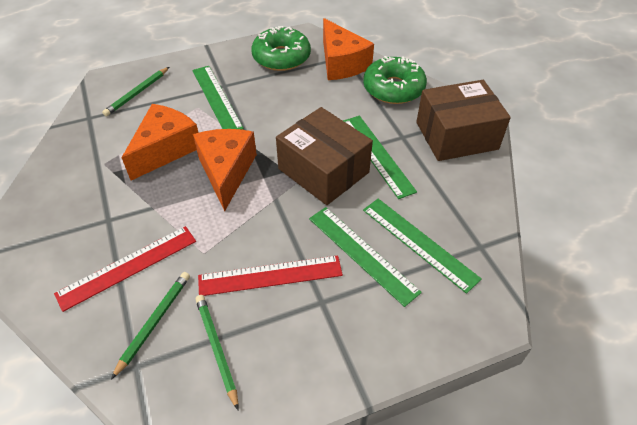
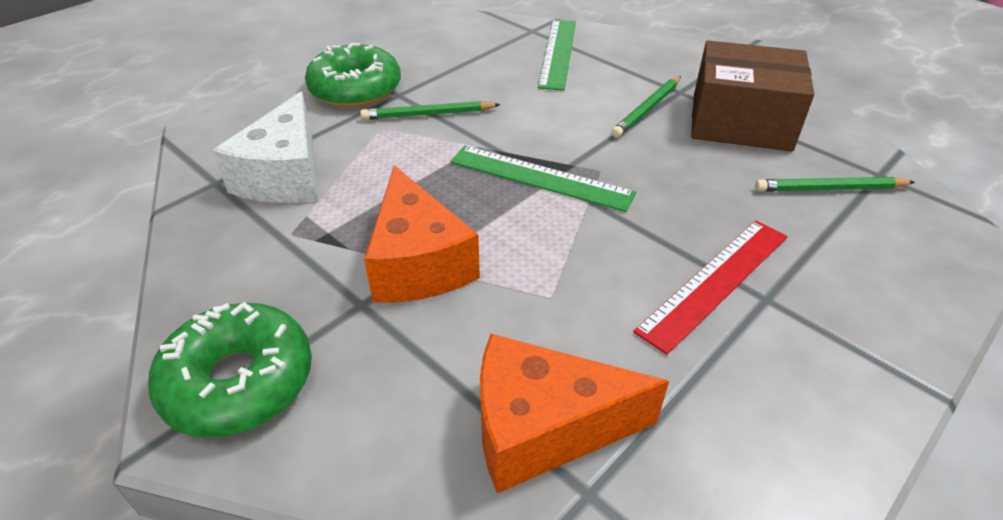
brown box: 2 -> 1
green ruler: 4 -> 2
orange cheese: 3 -> 2
red ruler: 2 -> 1
white cheese: 0 -> 1

